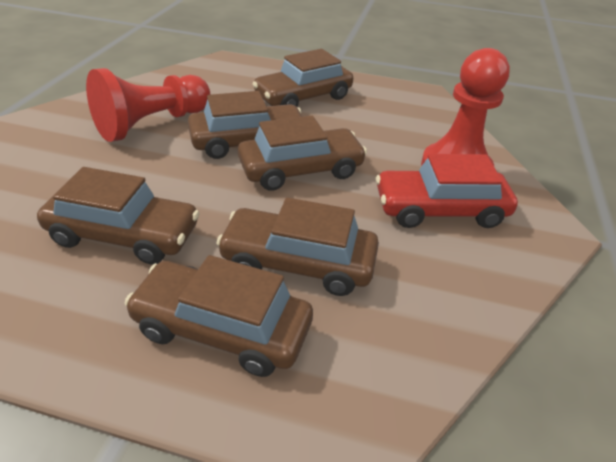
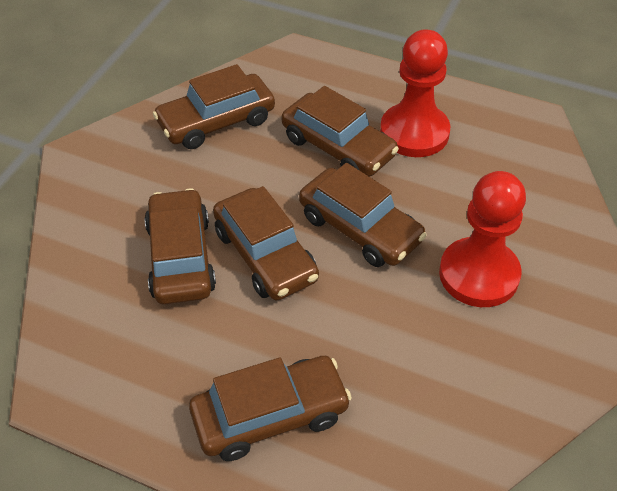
red car: 1 -> 0

